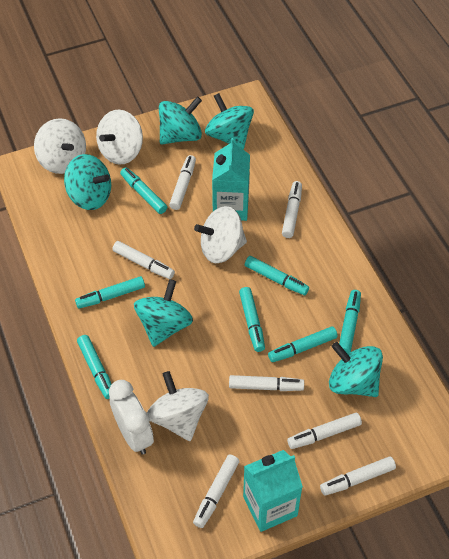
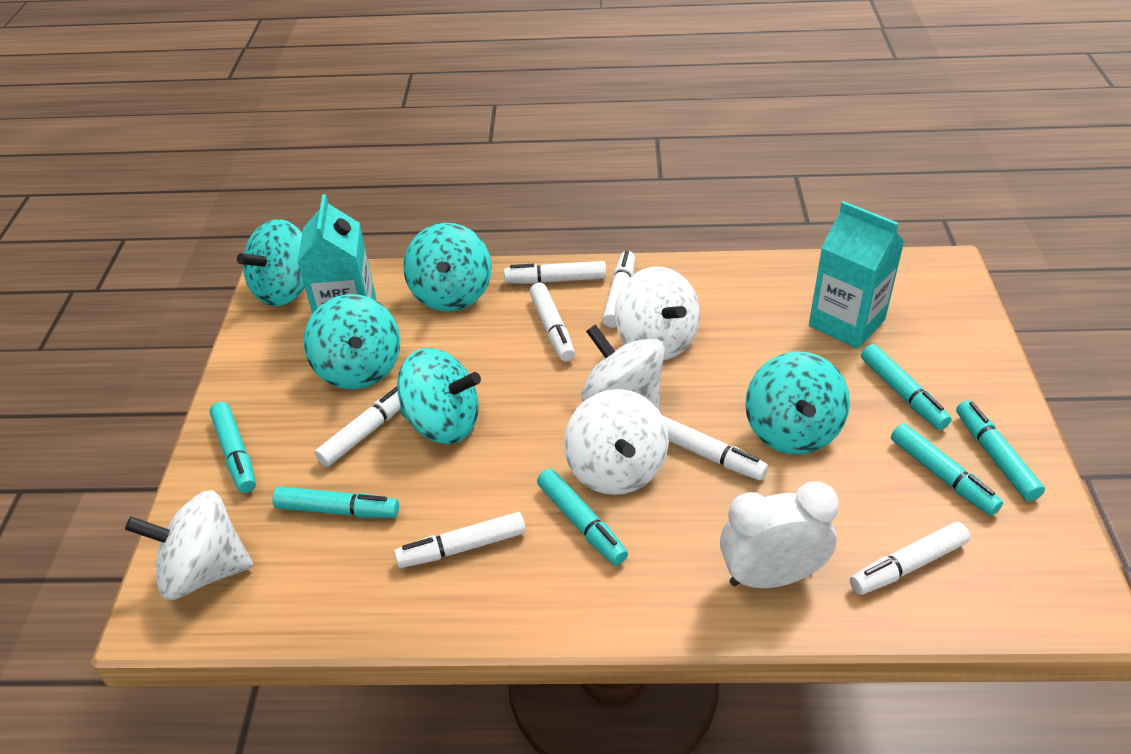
turquoise marker: 7 -> 6

